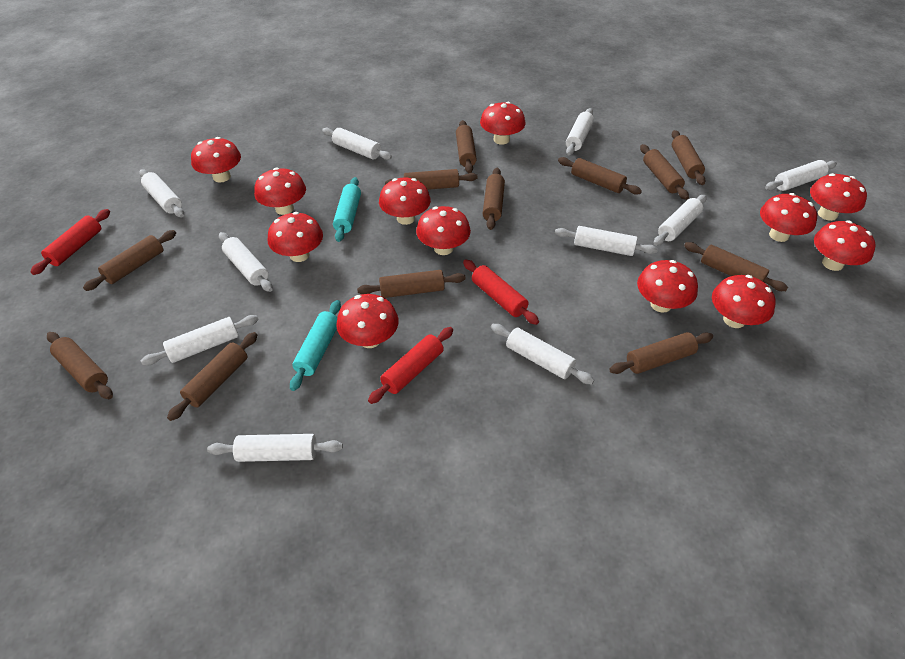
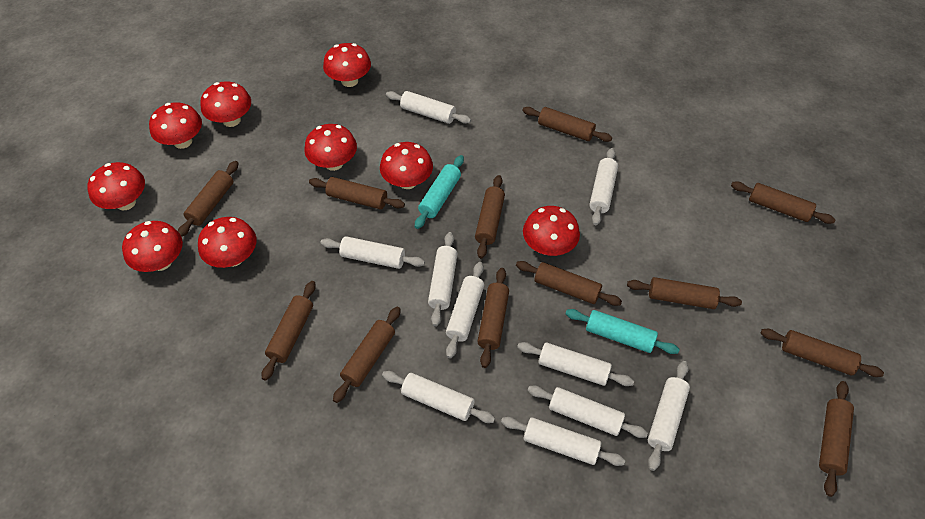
red mushroom: 12 -> 9
red rolling pin: 3 -> 0

